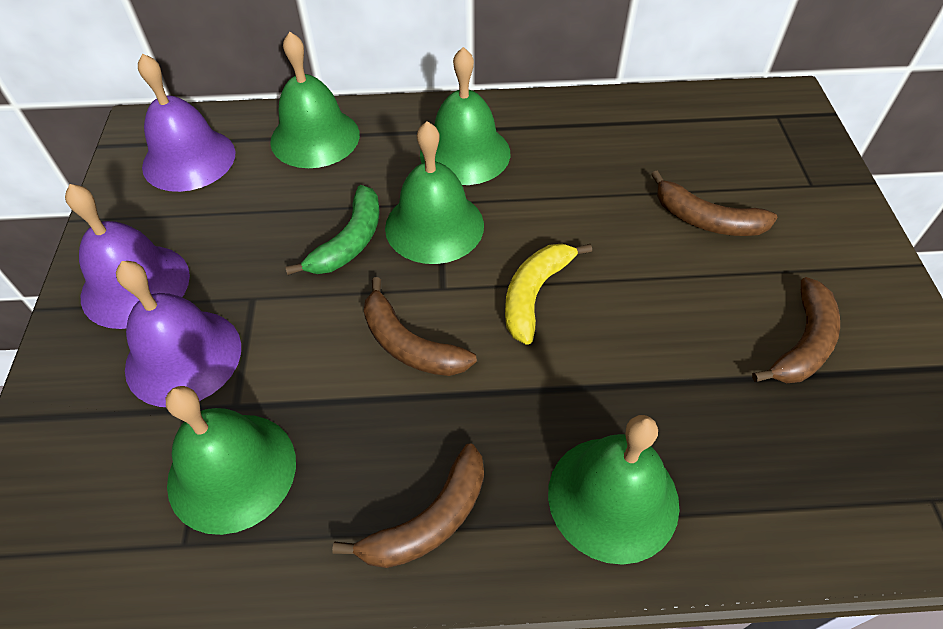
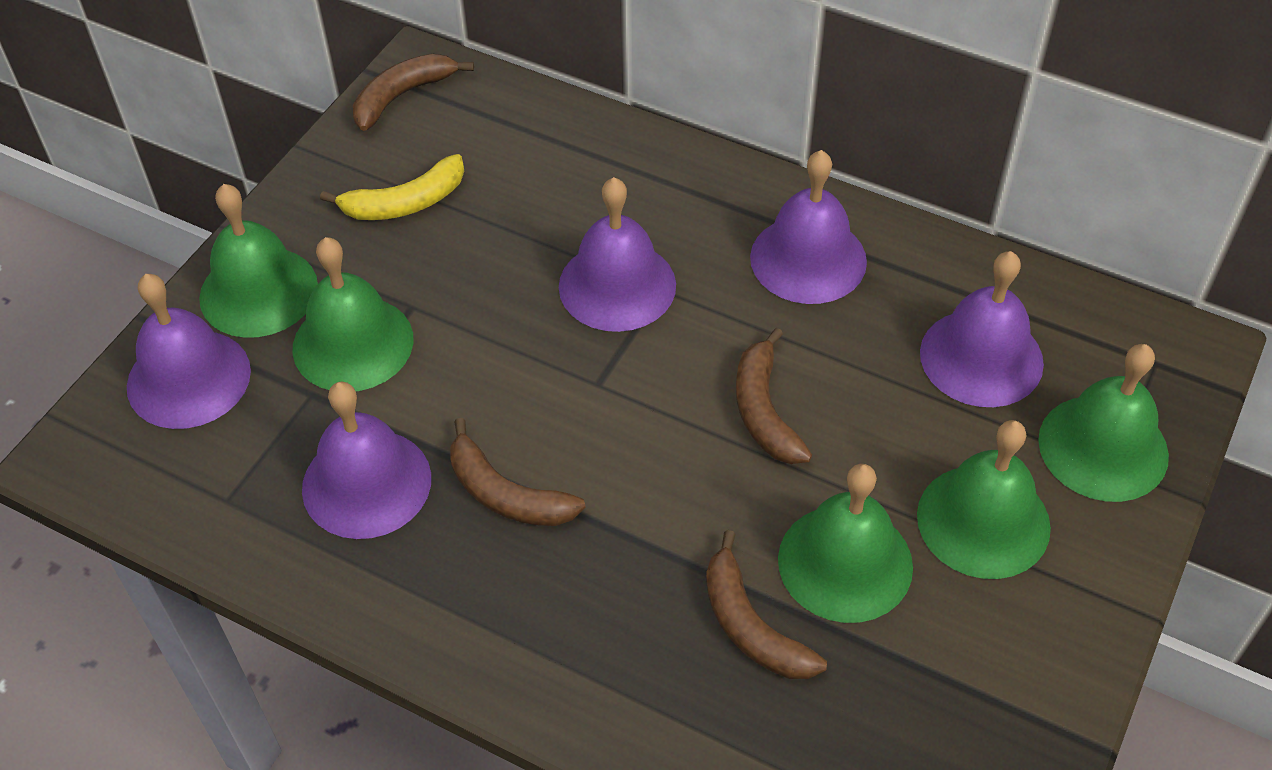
green banana: 1 -> 0
purple bell: 3 -> 5

